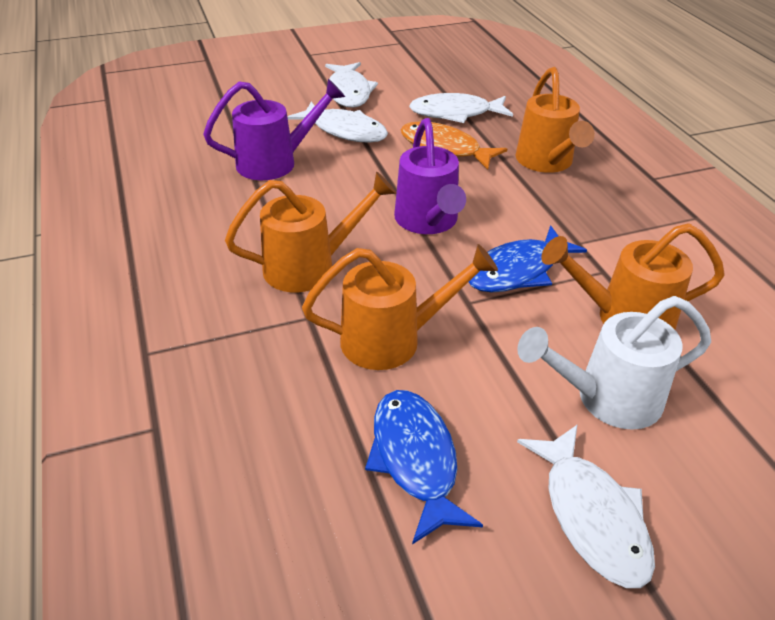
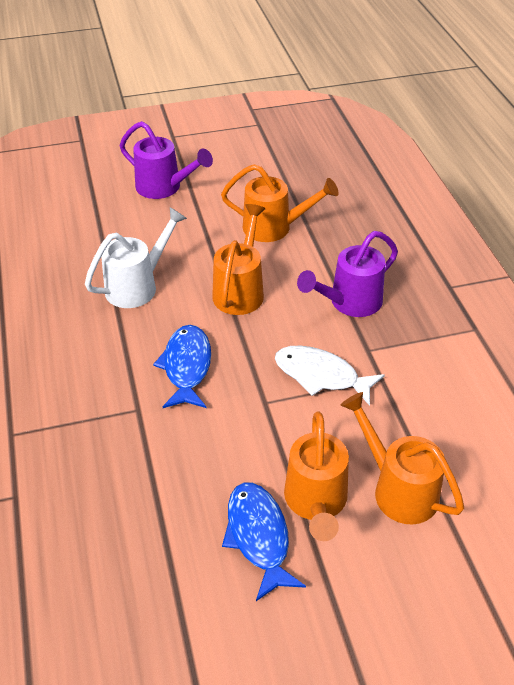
orange fish: 1 -> 0
white fish: 4 -> 1

